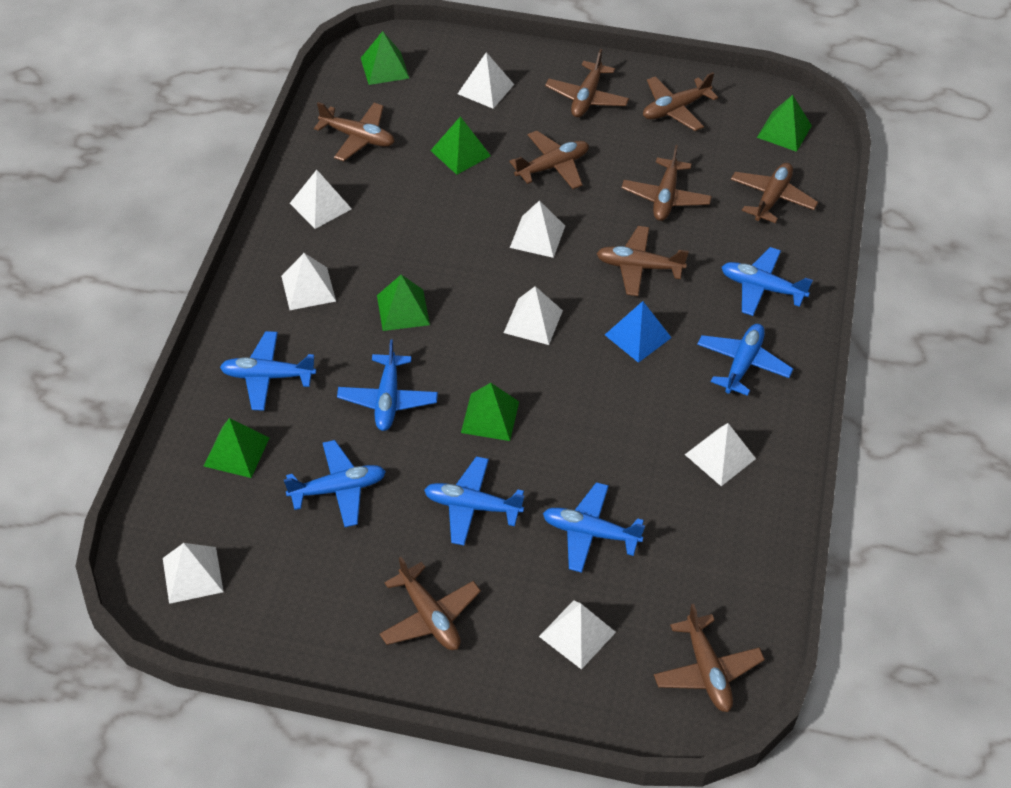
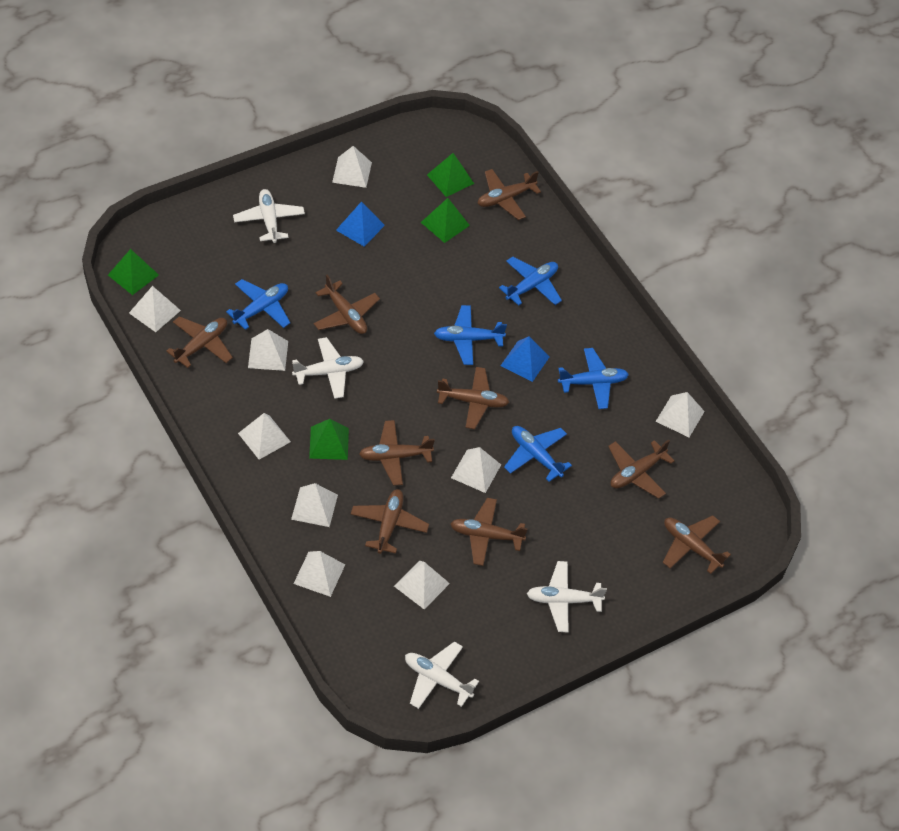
blue plane: 7 -> 5
blue pyramid: 1 -> 2
green pyramid: 6 -> 4
white plane: 0 -> 4
white pyramid: 8 -> 9

